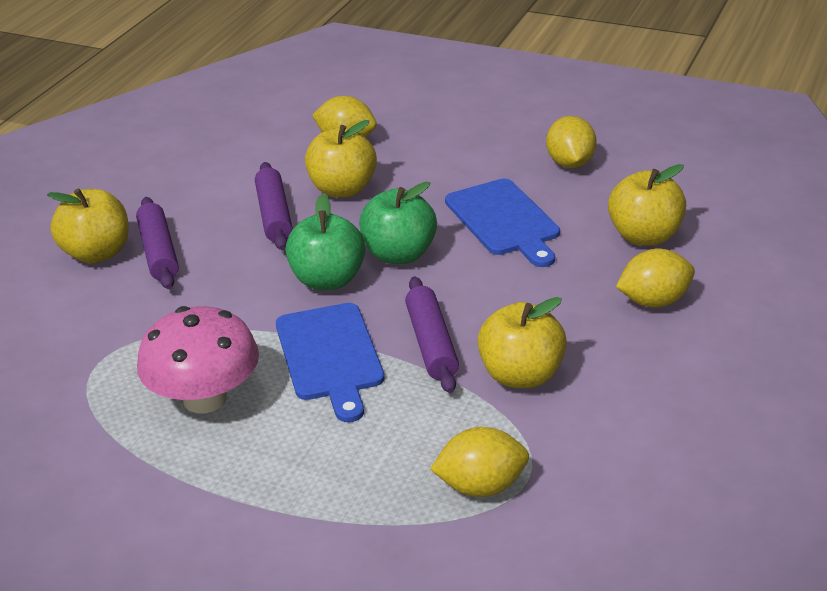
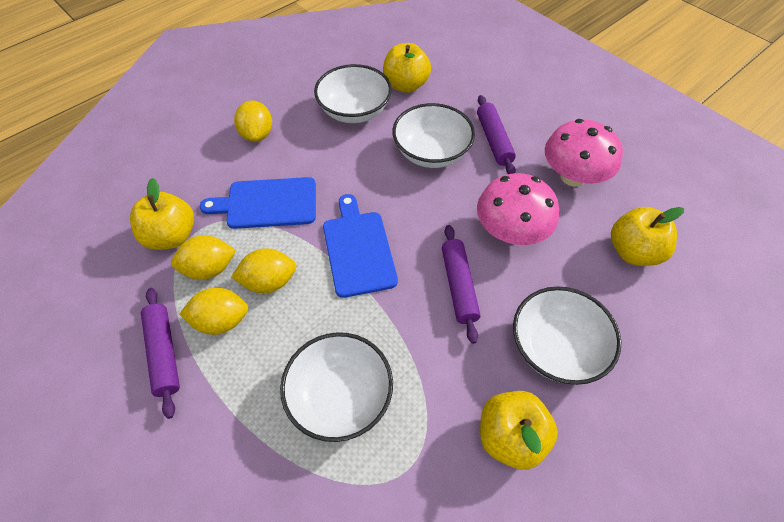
green apple: 2 -> 0
pink mushroom: 1 -> 2
white bowl: 0 -> 4

